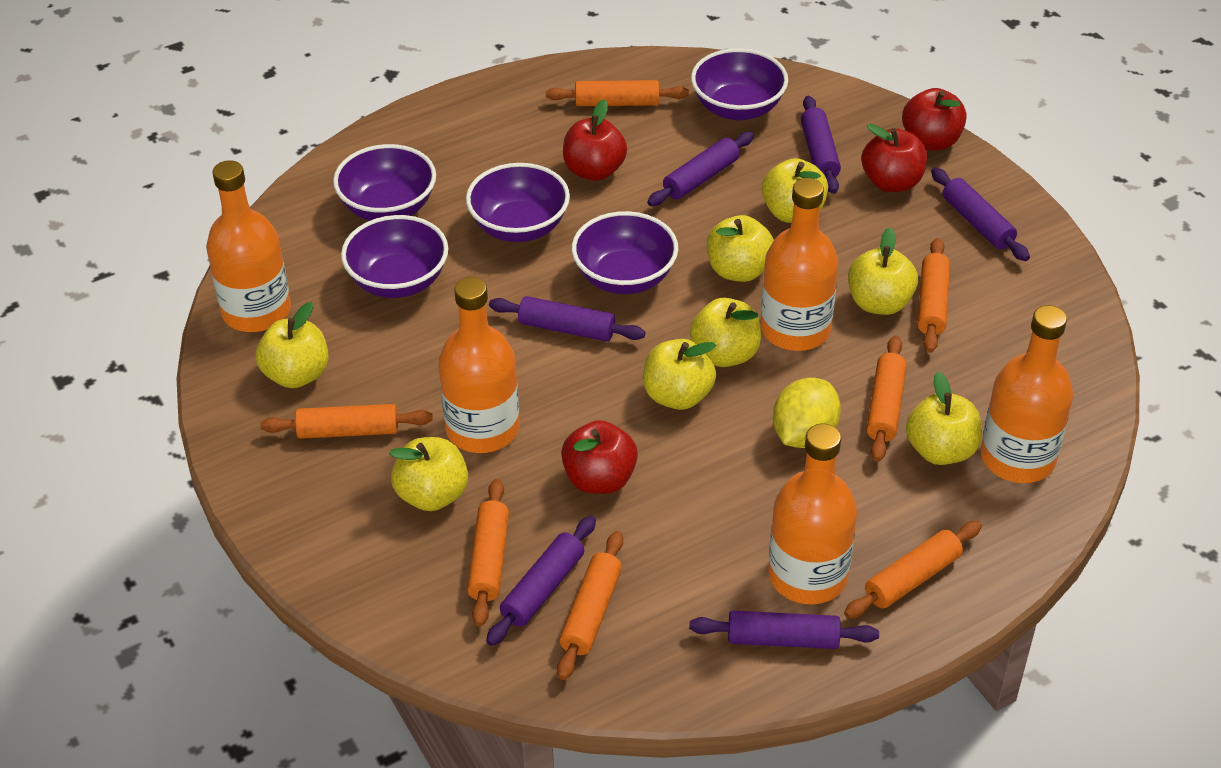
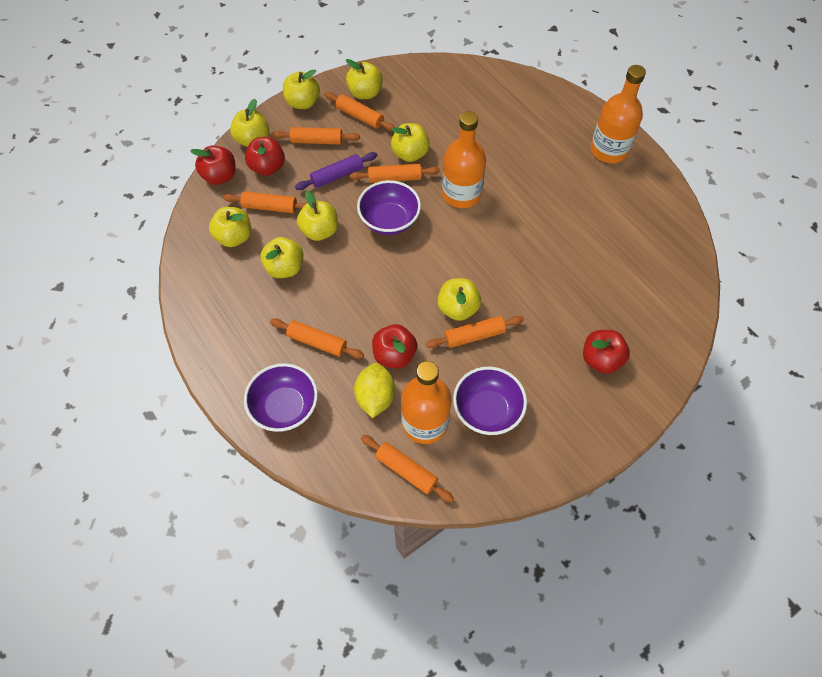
orange bottle: 5 -> 3
purple bowl: 5 -> 3
purple rolling pin: 6 -> 1

